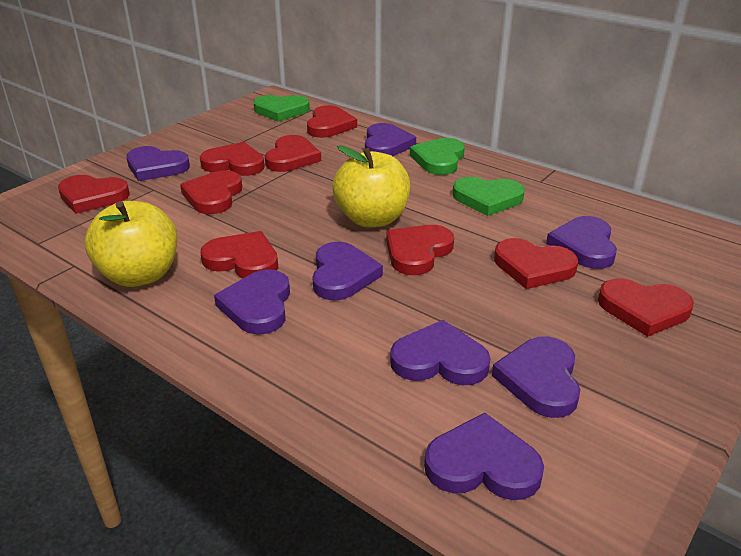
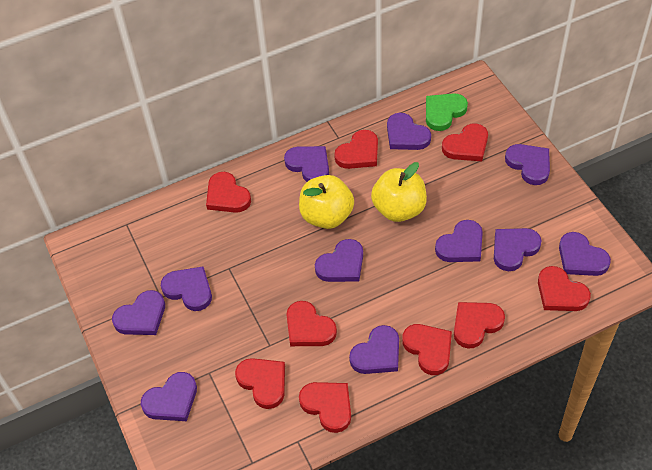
green heart: 3 -> 1
purple heart: 8 -> 11

